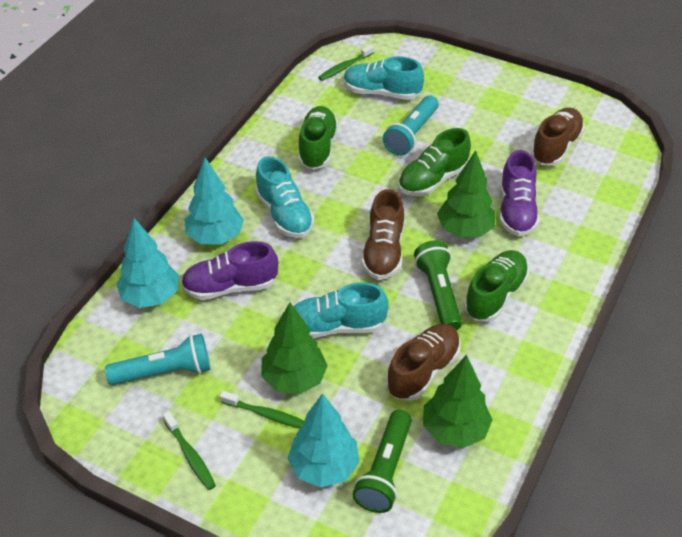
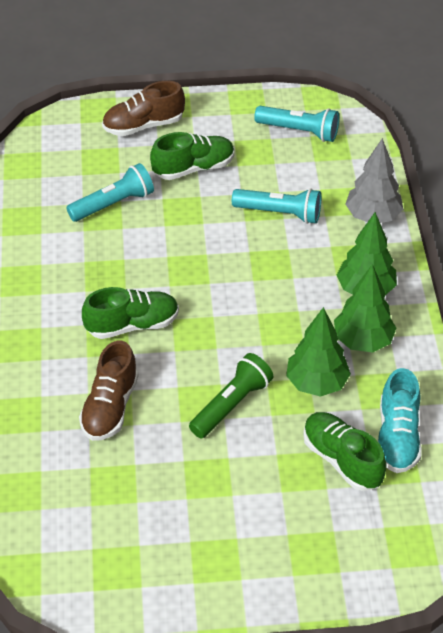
brown shoe: 3 -> 2
green flashlight: 2 -> 1
green toothbrush: 3 -> 0
grey tree: 0 -> 1
purple shoe: 2 -> 0
turquoise flashlight: 2 -> 3
turquoise shoe: 3 -> 1
turquoise tree: 3 -> 0

